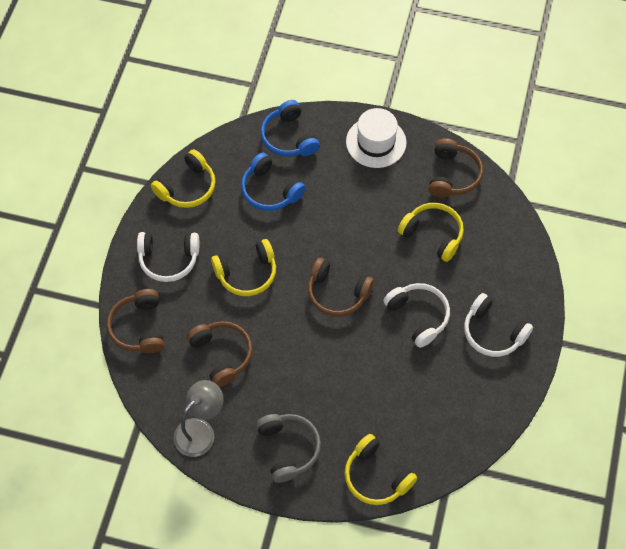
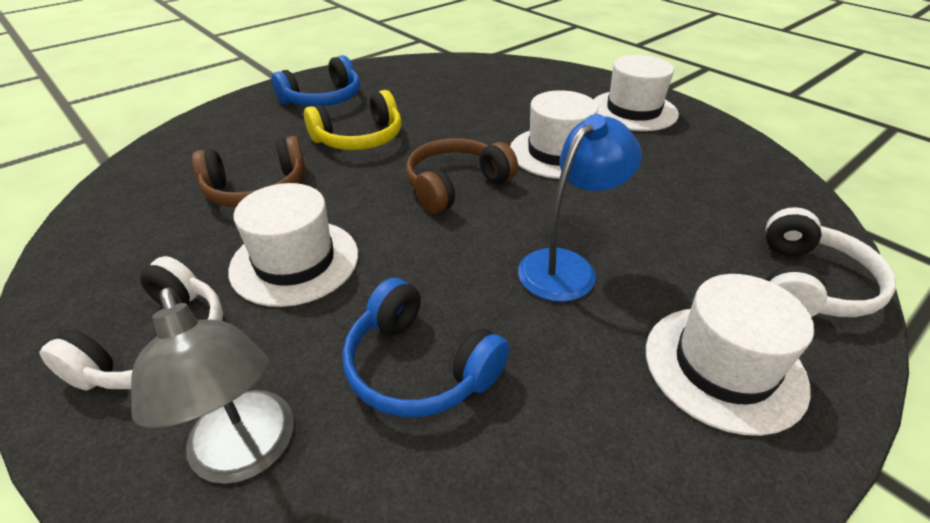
blue lamp: 0 -> 1
brown headphones: 4 -> 2
grey headphones: 1 -> 0
white hat: 1 -> 4
white headphones: 3 -> 2
yellow headphones: 4 -> 1

